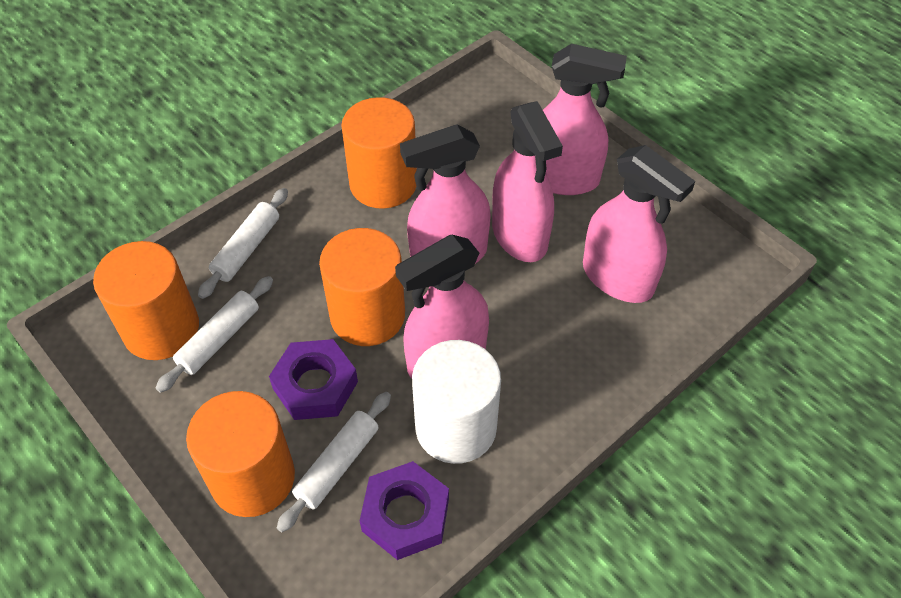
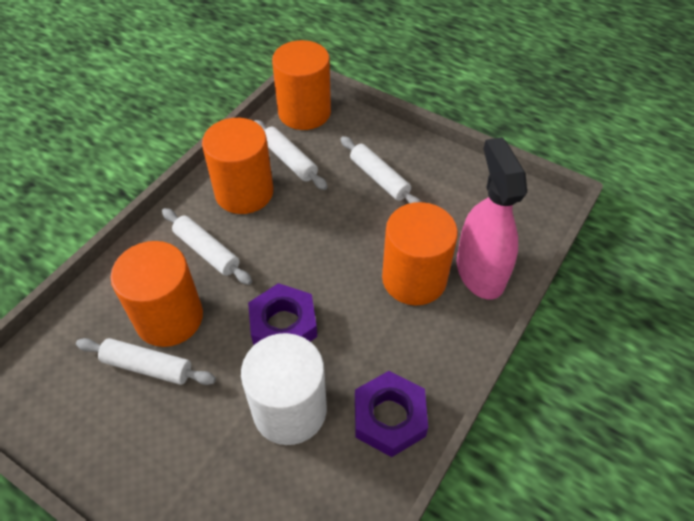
pink spray bottle: 5 -> 1
white rolling pin: 3 -> 4

